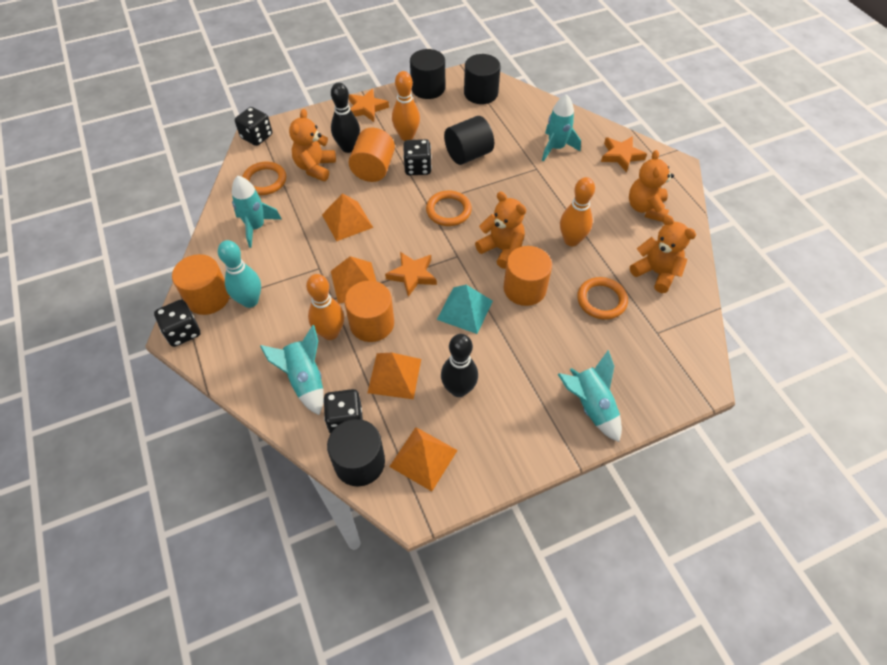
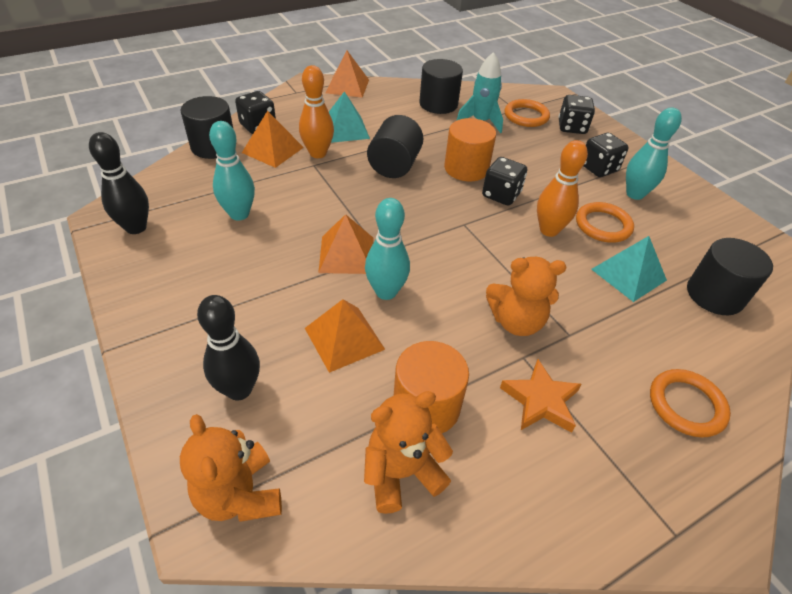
orange bowling pin: 3 -> 2
orange cylinder: 4 -> 2
orange star: 3 -> 1
orange teddy bear: 4 -> 3
turquoise bowling pin: 1 -> 3
turquoise pyramid: 1 -> 2
turquoise rocket: 4 -> 1

